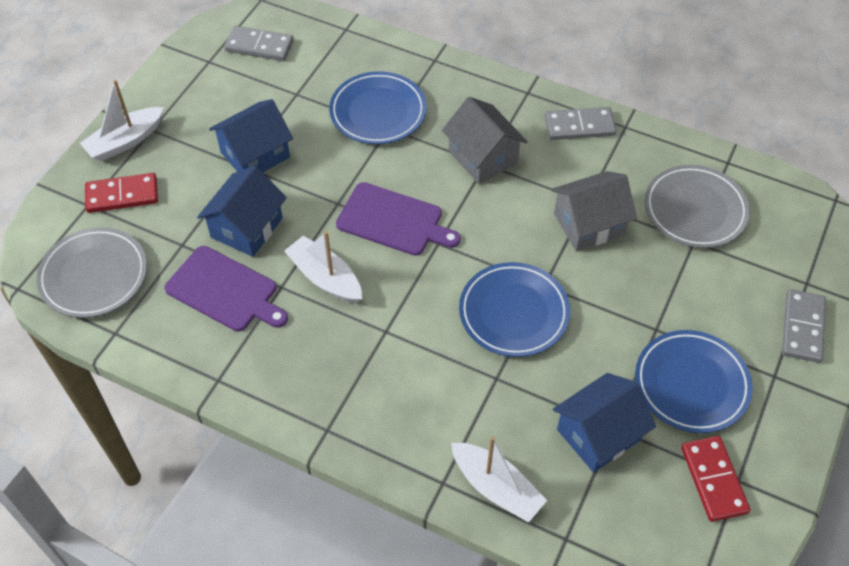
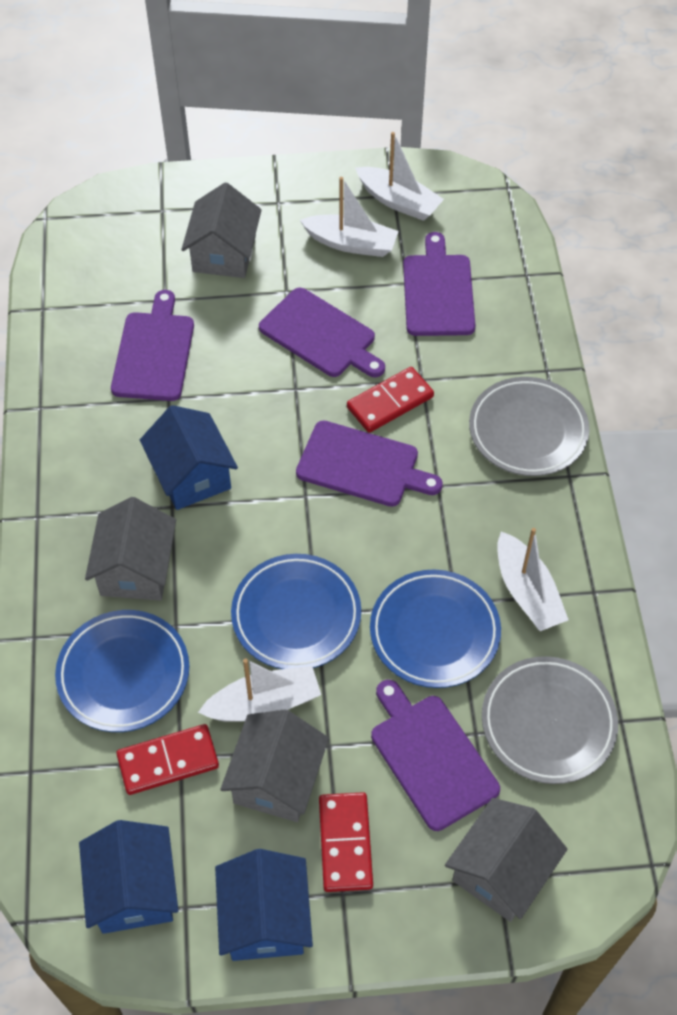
grey domino: 3 -> 0
grey house: 2 -> 4
purple cutting board: 2 -> 5
red domino: 2 -> 3
white boat: 3 -> 4

